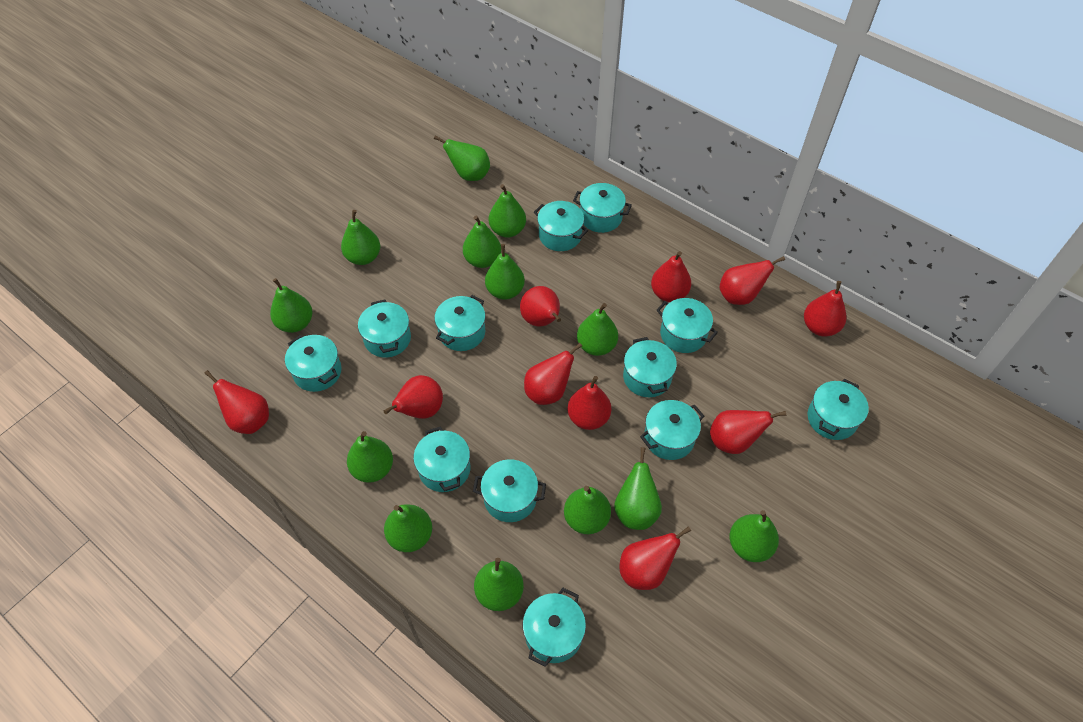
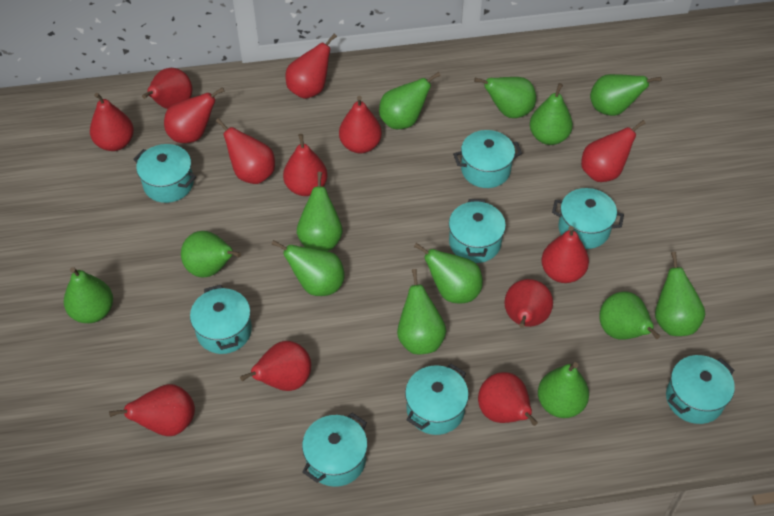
red pear: 10 -> 13
turquoise pot: 12 -> 8

